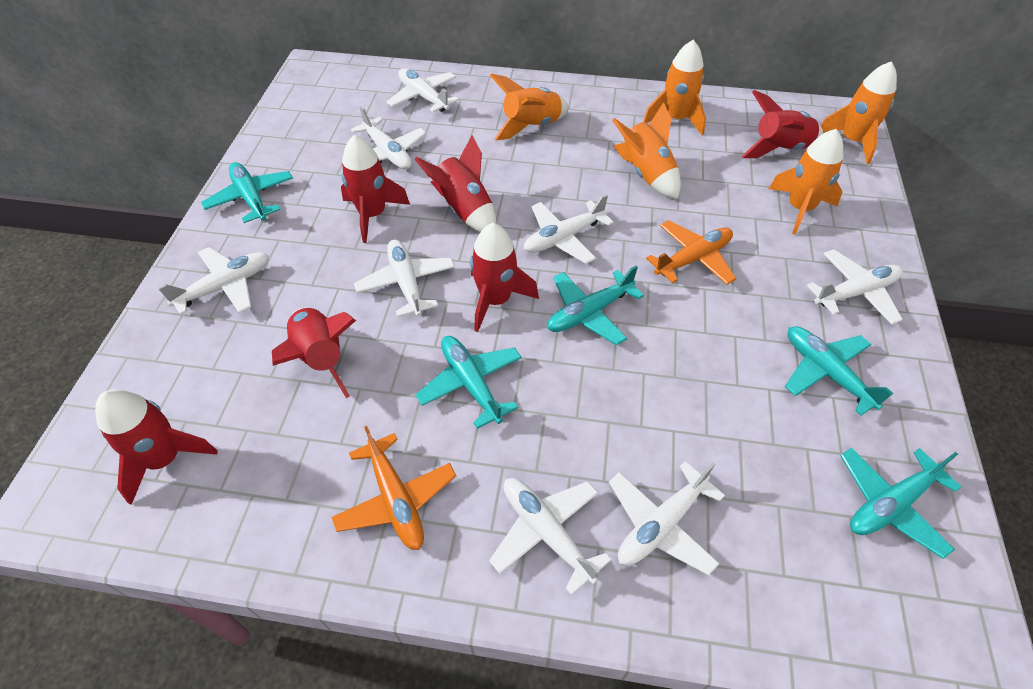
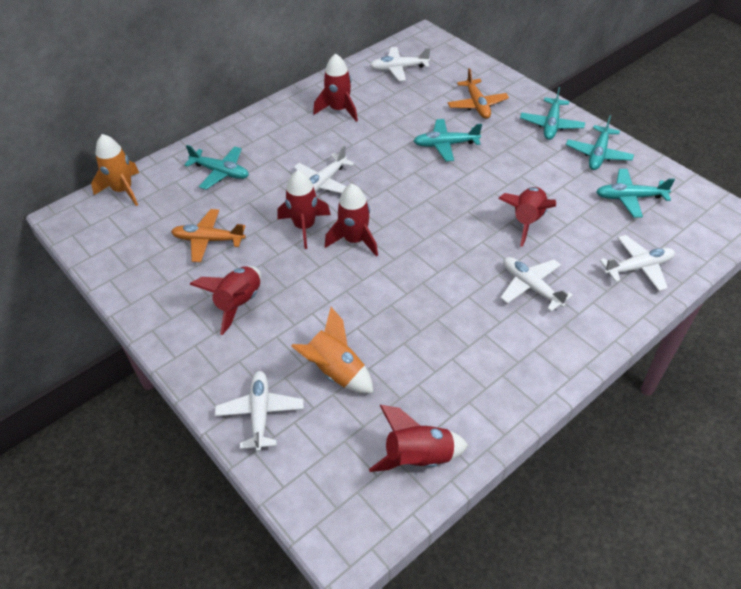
orange rocket: 5 -> 2
white plane: 8 -> 5

